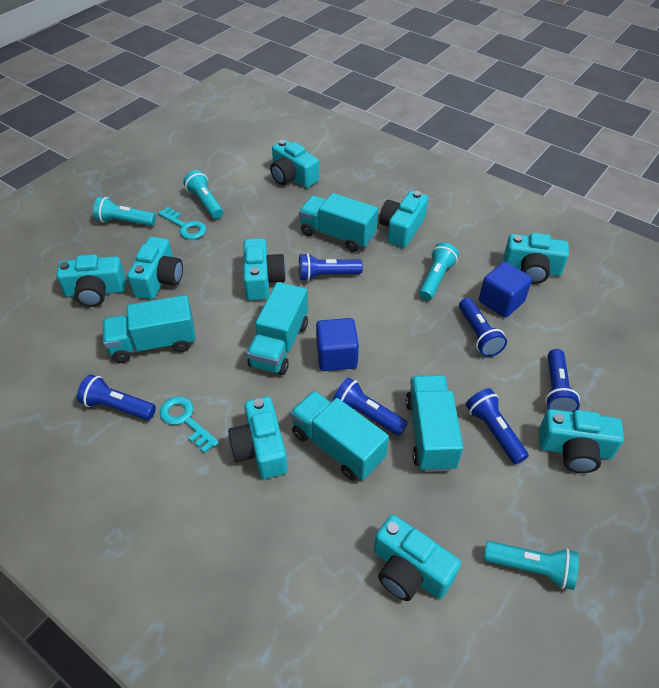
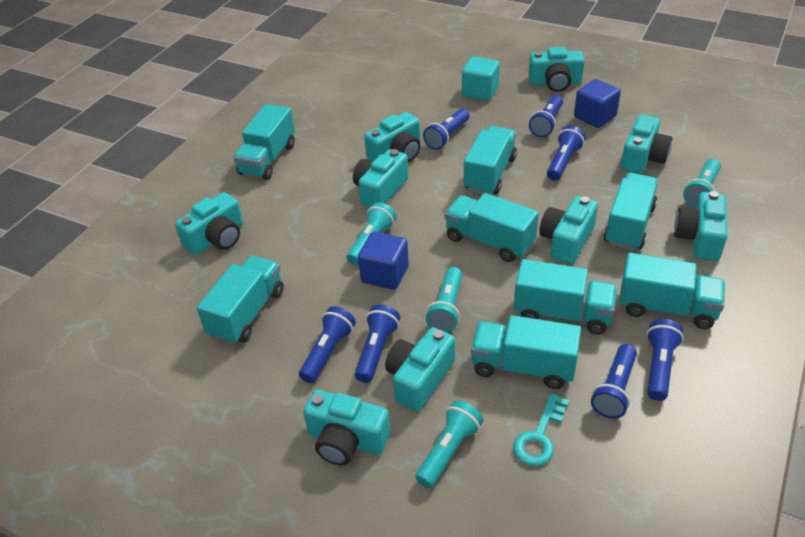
blue flashlight: 6 -> 7
turquoise cube: 0 -> 1
turquoise key: 2 -> 1
turquoise truck: 5 -> 8

